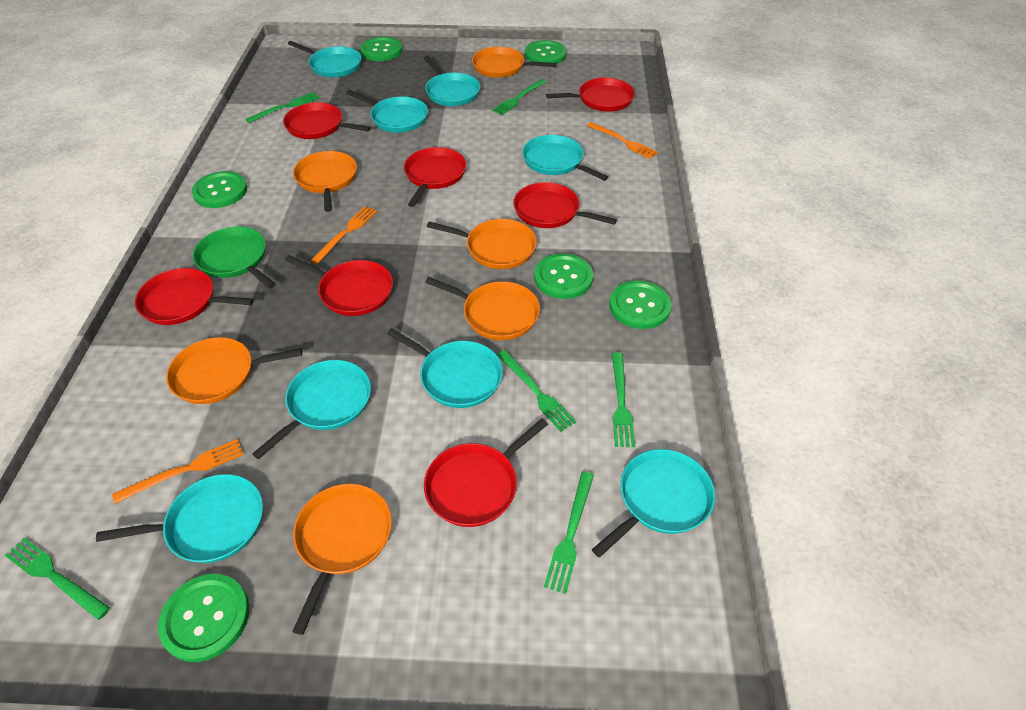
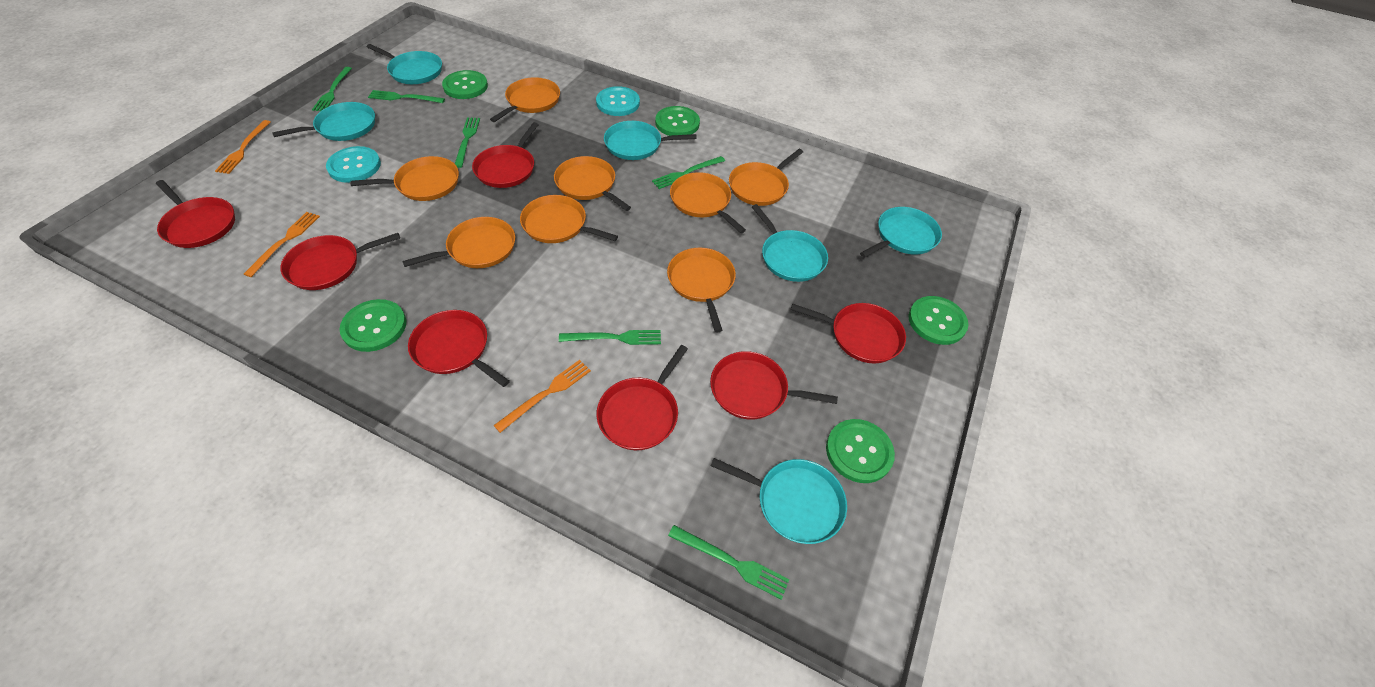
green button: 6 -> 5
green pan: 1 -> 0
orange pan: 6 -> 8
turquoise button: 0 -> 2
turquoise pan: 8 -> 6

